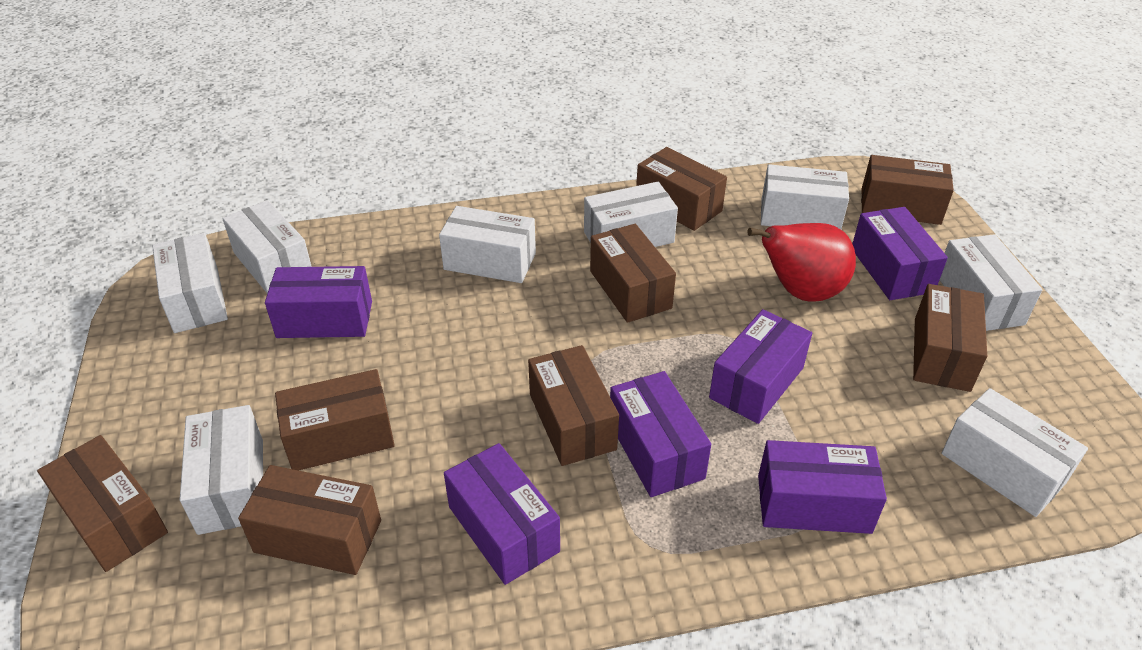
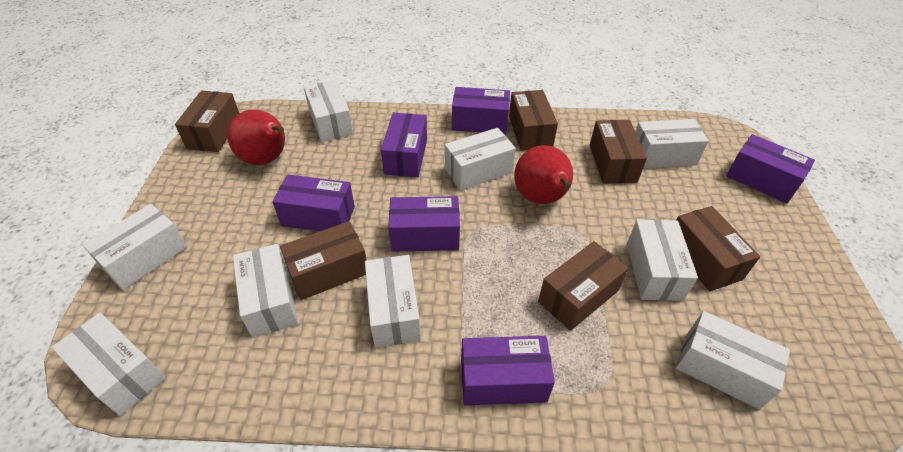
brown box: 8 -> 6
red pear: 1 -> 2
white box: 8 -> 9

